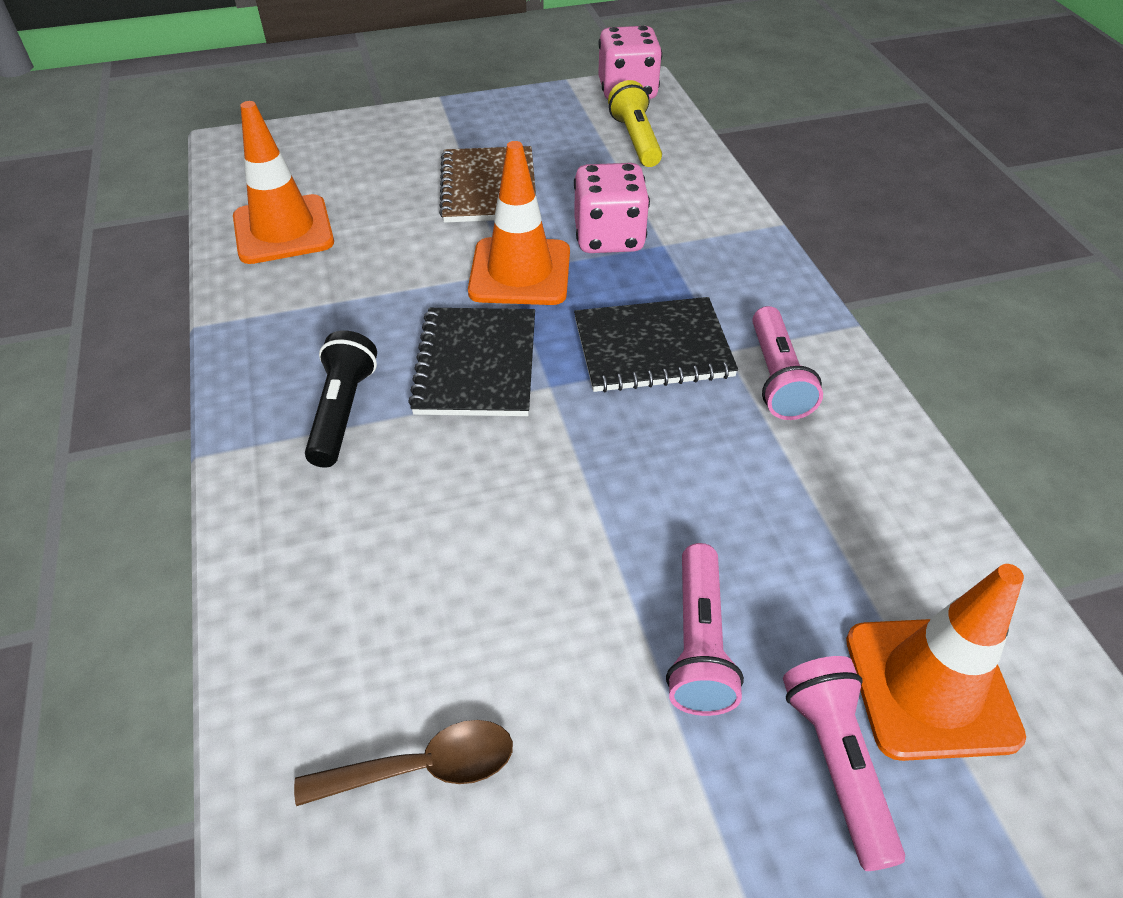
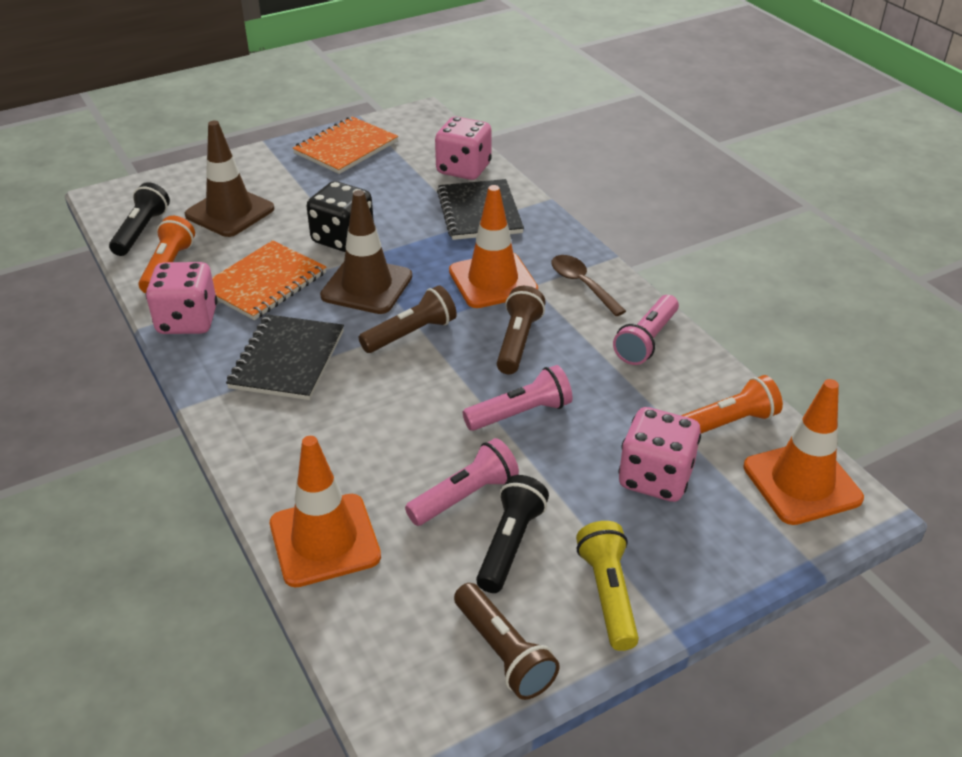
black dice: 0 -> 1
black flashlight: 1 -> 2
brown flashlight: 0 -> 3
brown notebook: 1 -> 0
brown traffic cone: 0 -> 2
orange flashlight: 0 -> 2
orange notebook: 0 -> 2
pink dice: 2 -> 3

